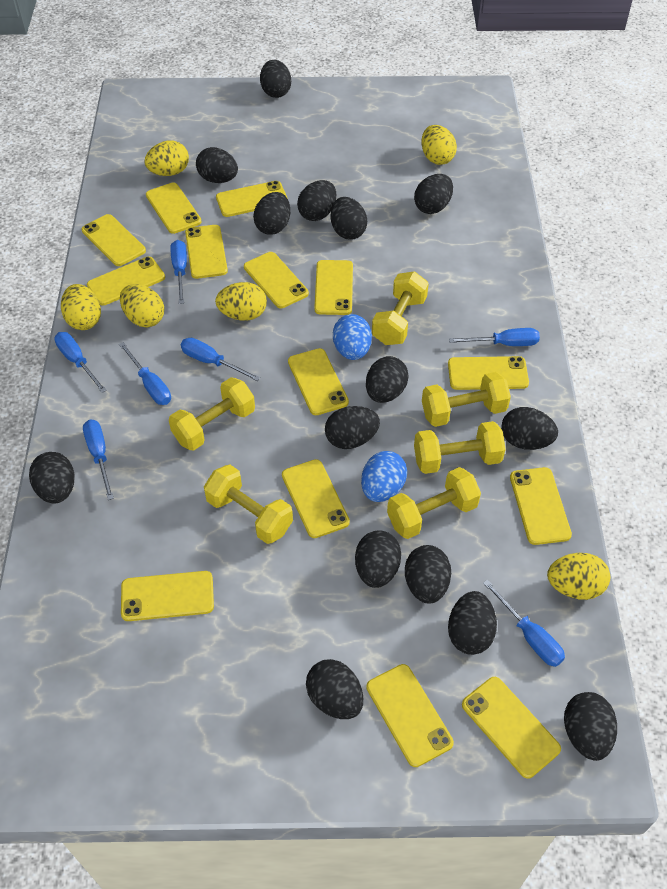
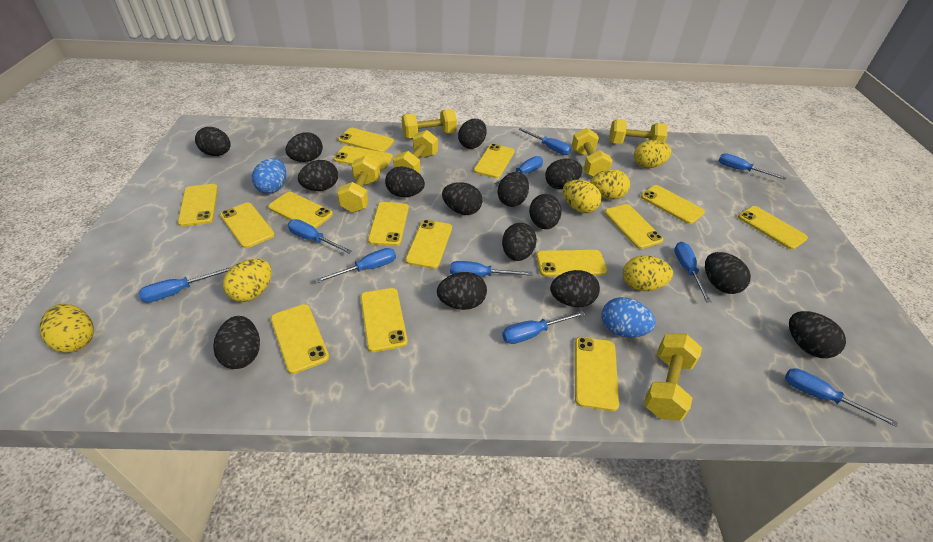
blue screwdriver: 7 -> 10
yellow phone: 14 -> 15

